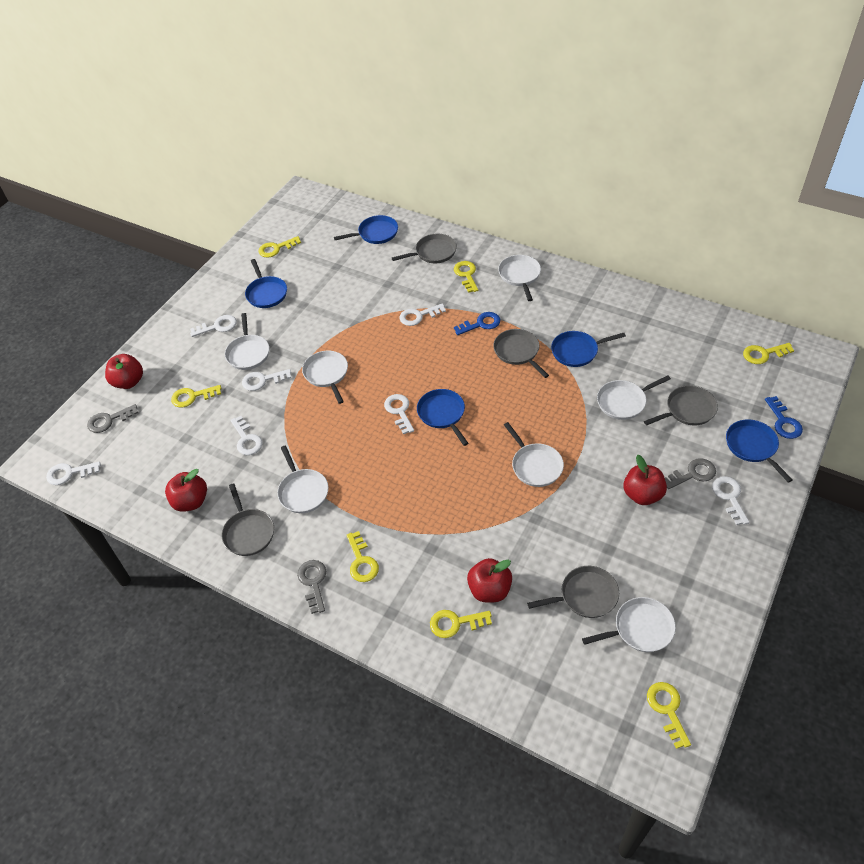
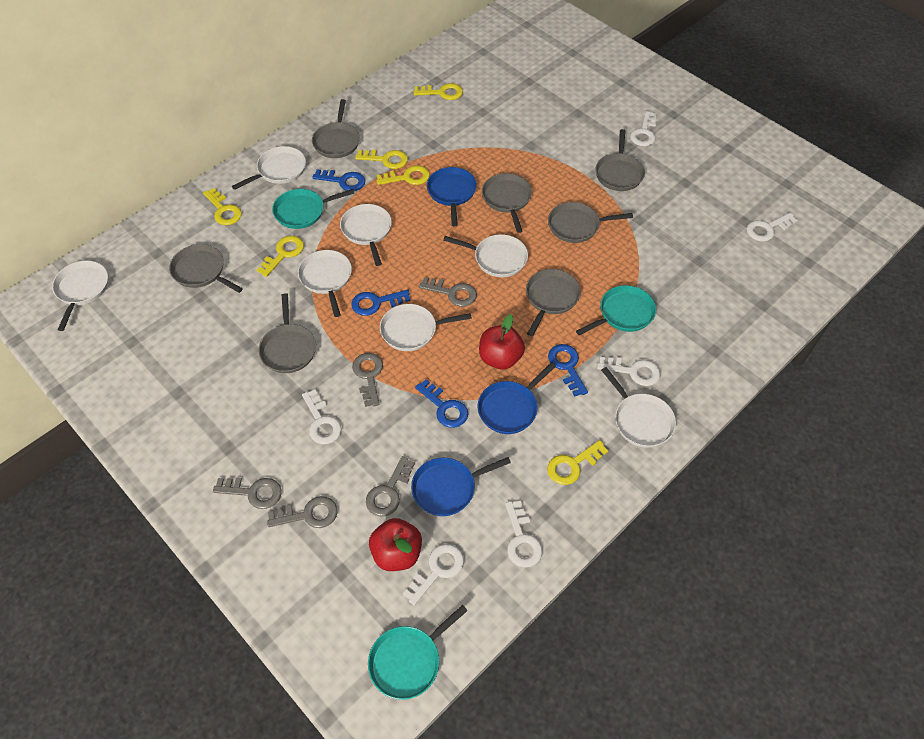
blue key: 2 -> 4
blue pan: 5 -> 3
grey key: 3 -> 5
grey pan: 5 -> 7
red apple: 4 -> 2
turquoise pan: 0 -> 3
white key: 7 -> 6
yellow key: 7 -> 6

